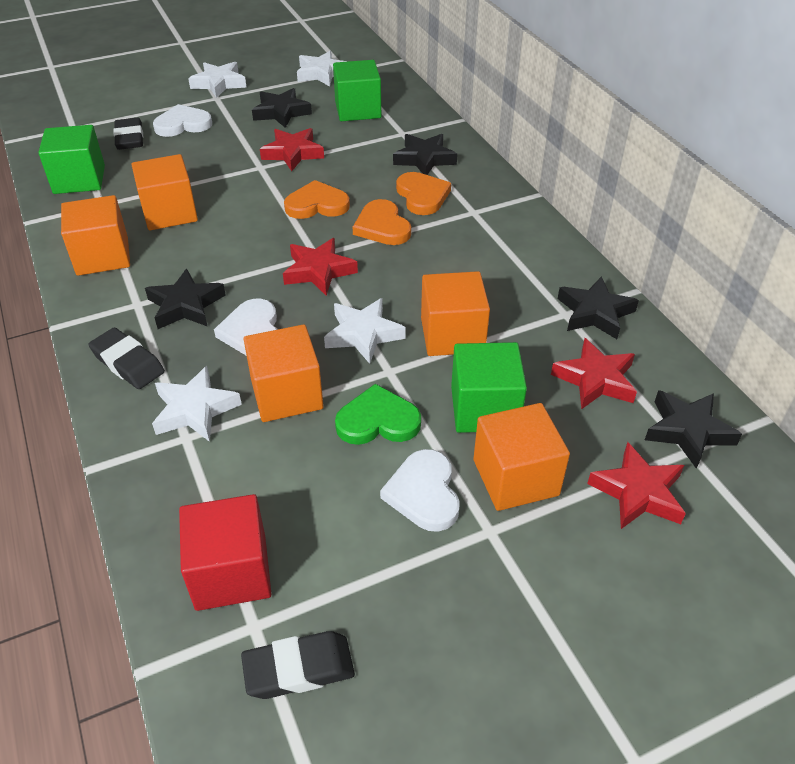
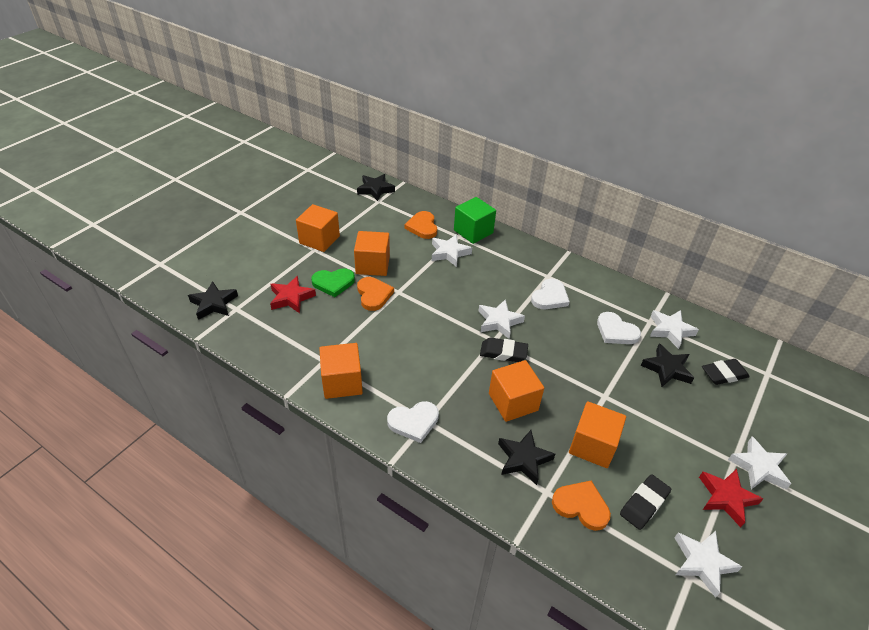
black star: 5 -> 4
green cube: 3 -> 1
red cube: 1 -> 0
red star: 4 -> 2
white star: 4 -> 5

